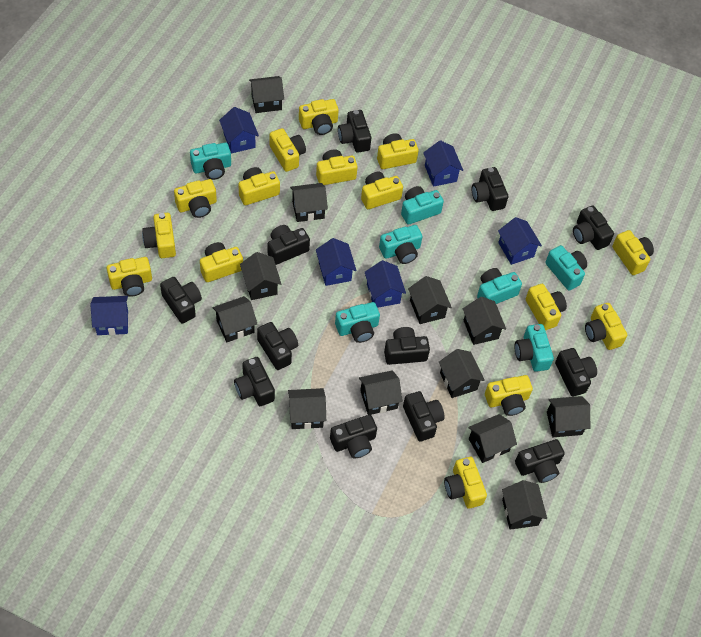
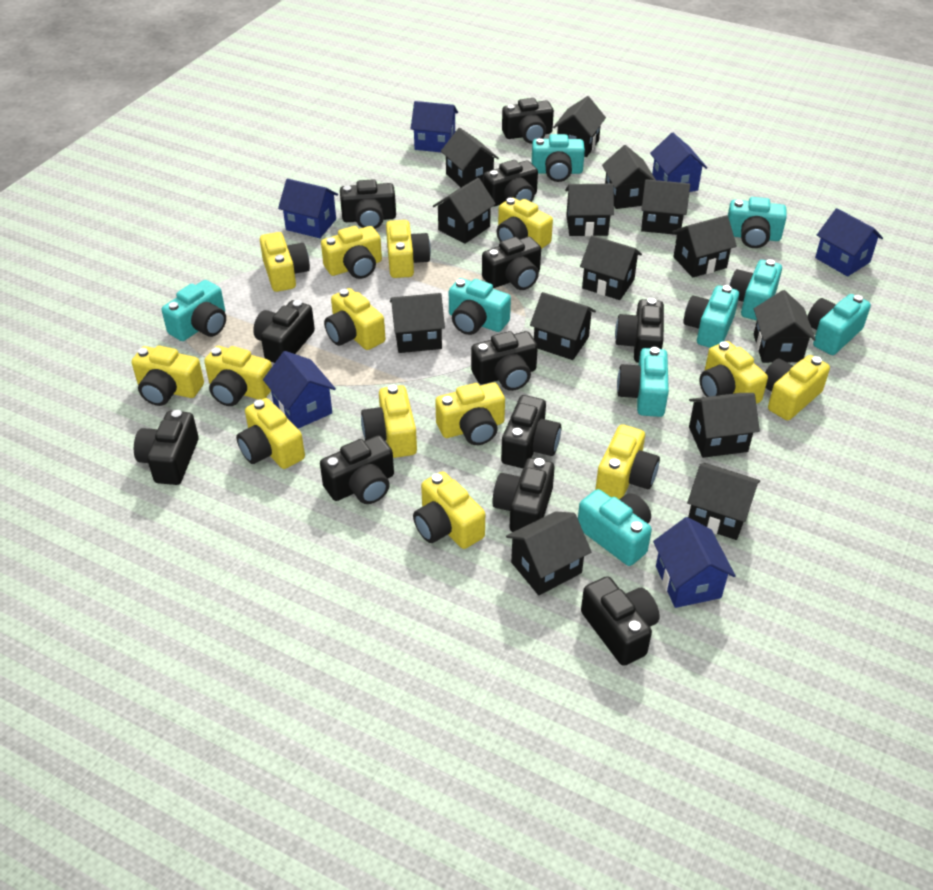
black house: 12 -> 14
turquoise camera: 7 -> 9
yellow camera: 15 -> 14

